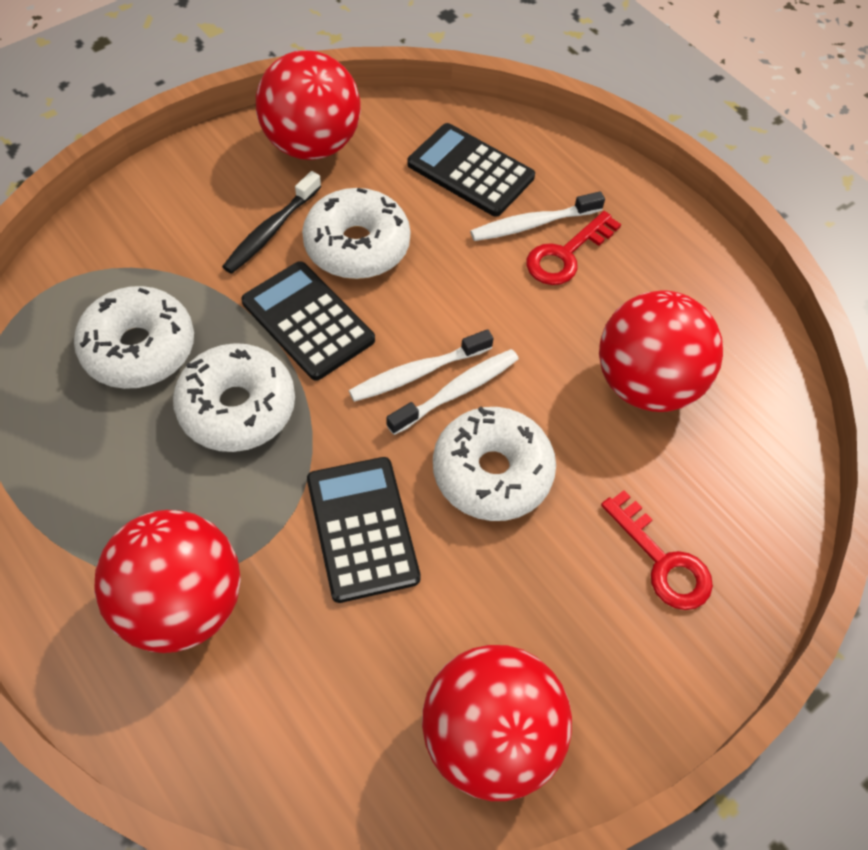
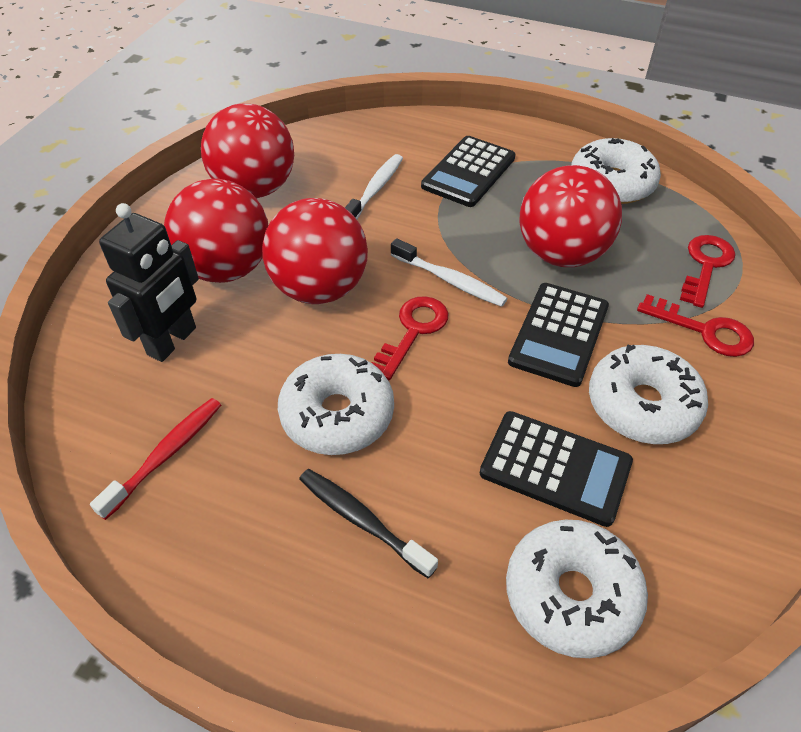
black robot: 0 -> 1
red key: 2 -> 3
red toothbrush: 0 -> 1
white toothbrush: 3 -> 2

